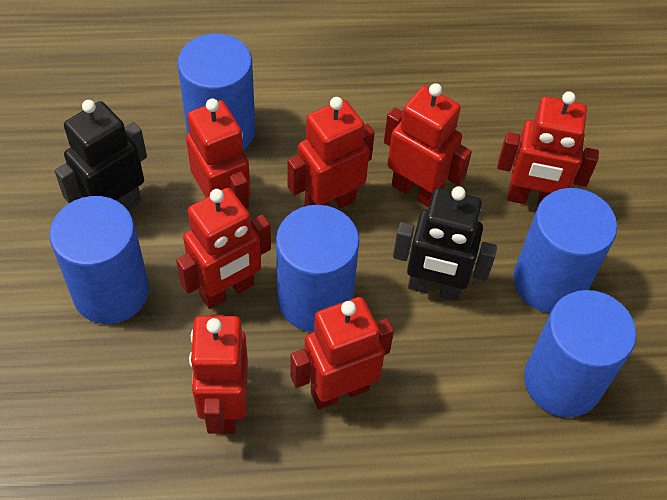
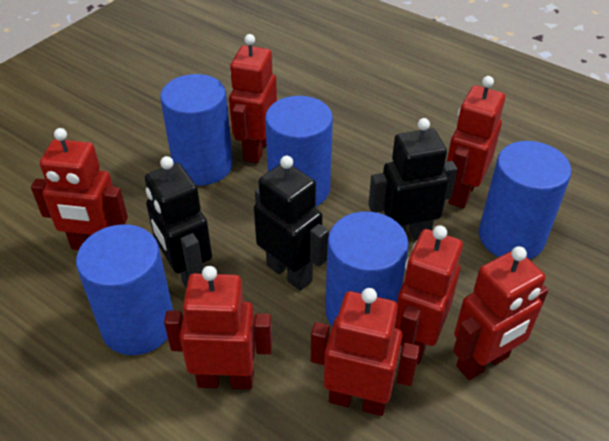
black robot: 2 -> 3

